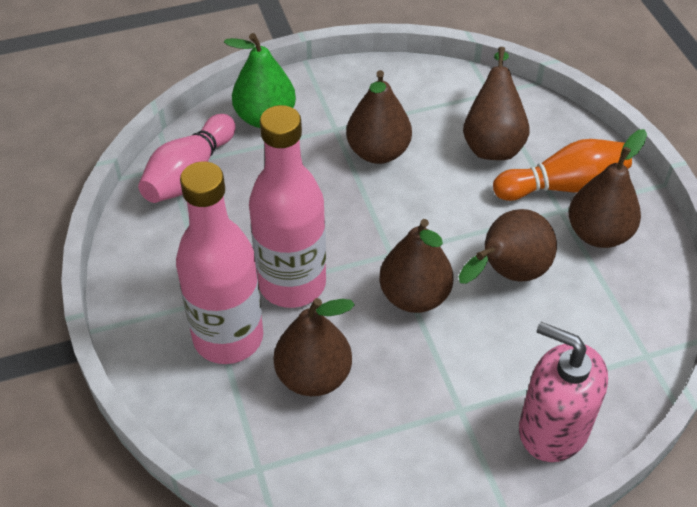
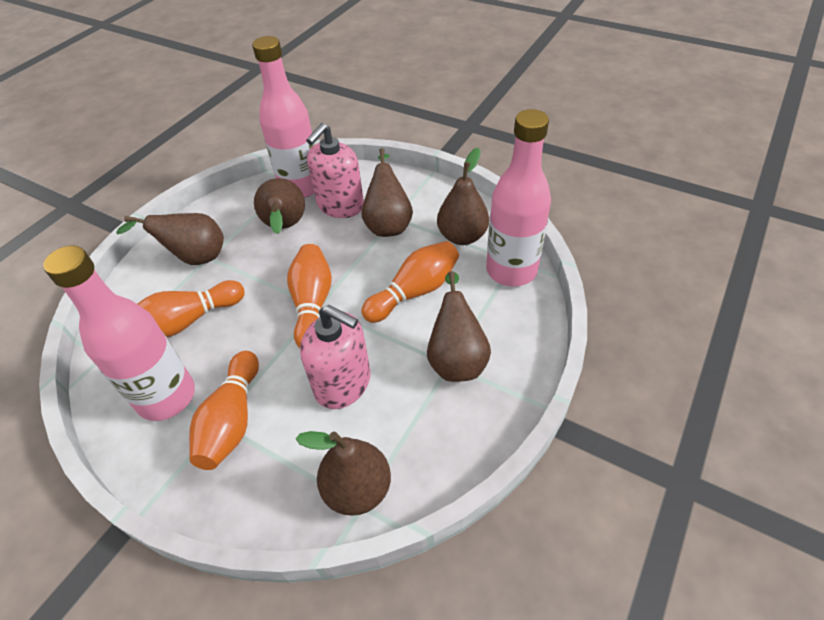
green pear: 1 -> 0
orange bowling pin: 1 -> 4
pink bottle: 2 -> 3
pink bowling pin: 1 -> 0
pink soap dispenser: 1 -> 2

